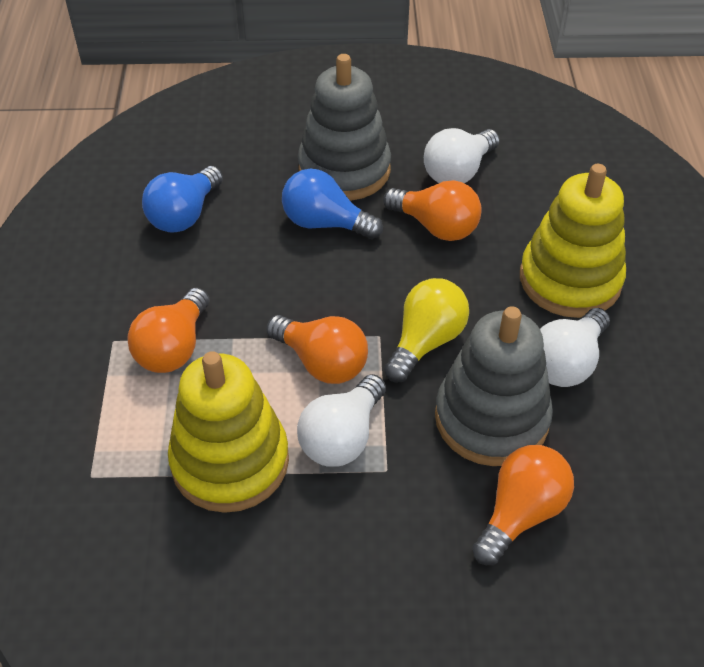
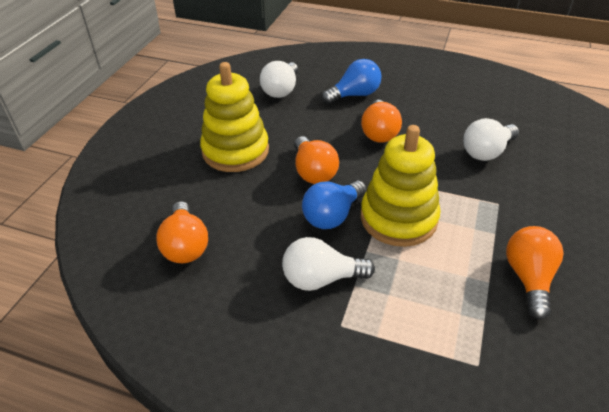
grey stacking toy: 2 -> 0
yellow light bulb: 1 -> 0

